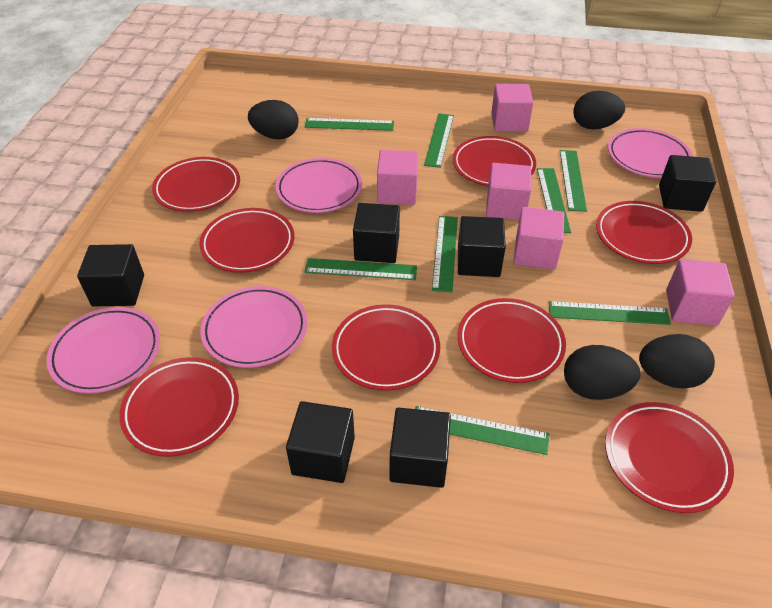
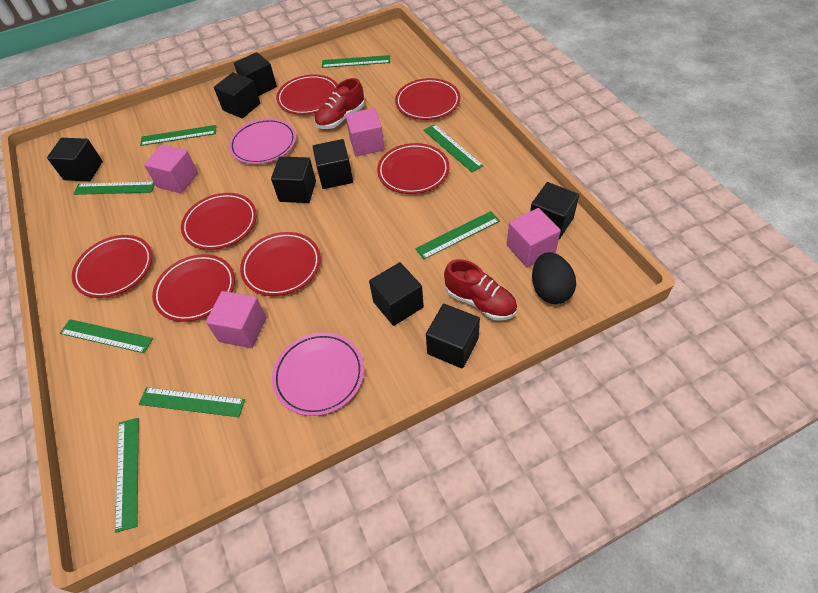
black cube: 6 -> 8
black egg: 4 -> 1
pink cube: 5 -> 4
pink plate: 4 -> 2
red plate: 8 -> 7
red shoe: 0 -> 2

